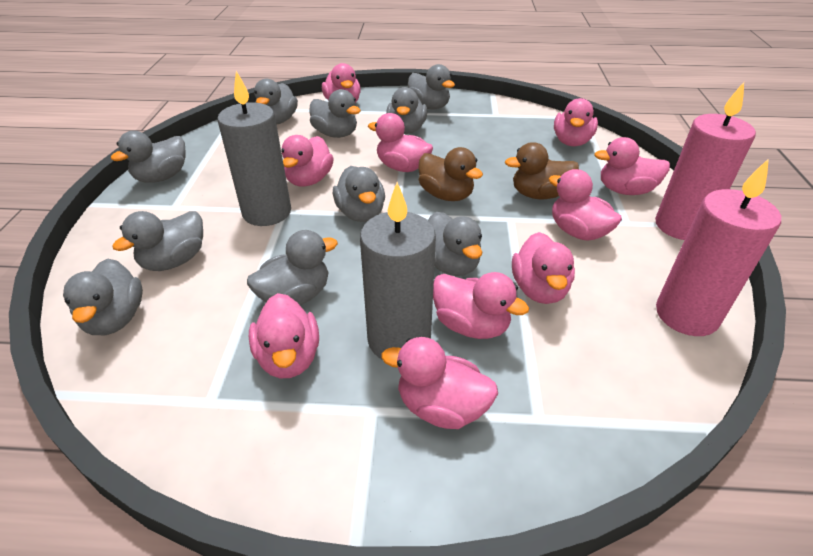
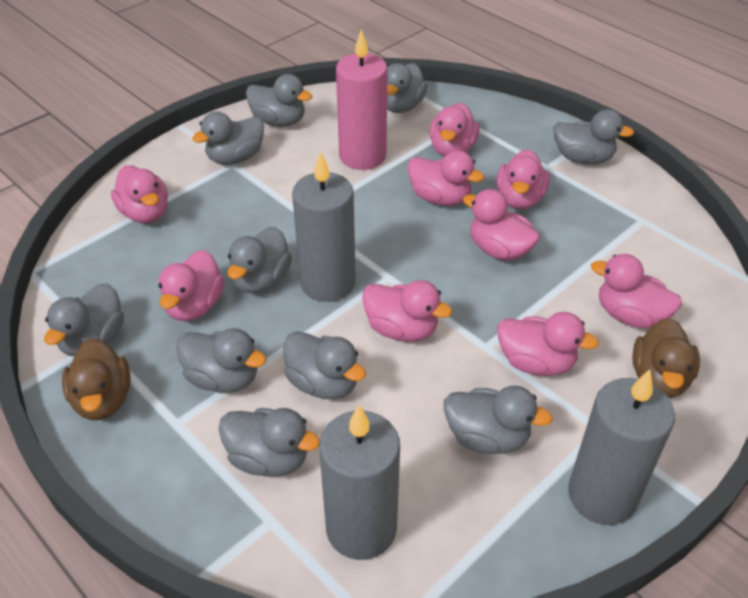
grey candle: 2 -> 3
pink candle: 2 -> 1
pink duck: 10 -> 9

